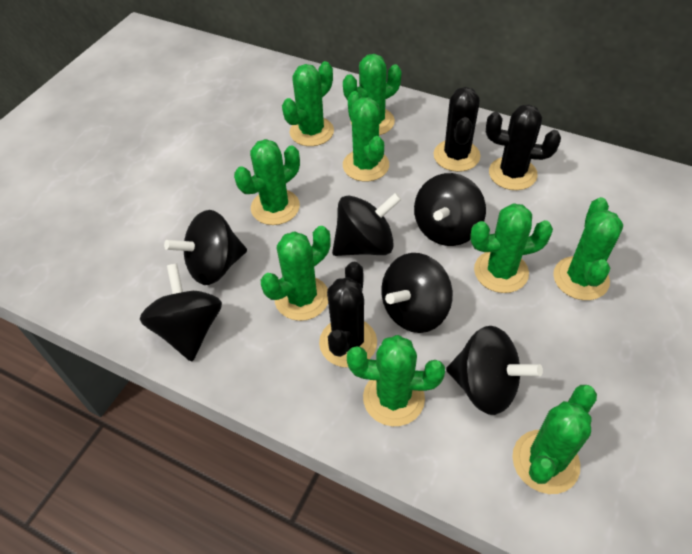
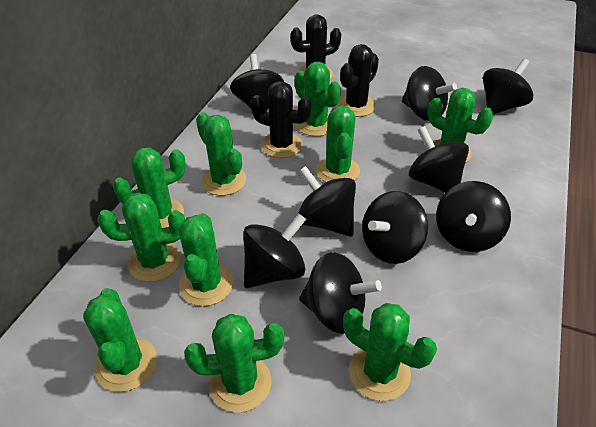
black spinning top: 6 -> 9
green cactus: 9 -> 10

